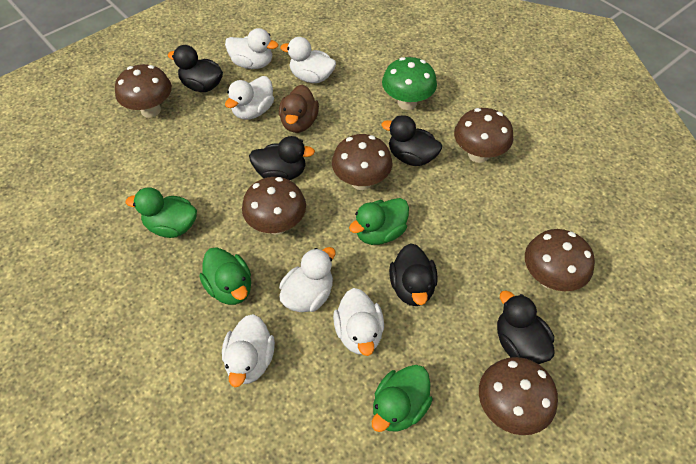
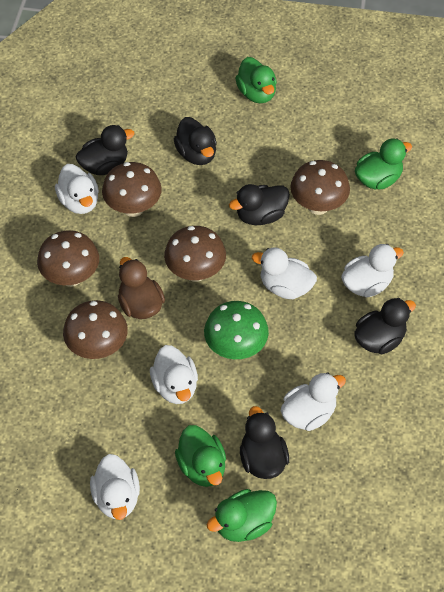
brown mushroom: 6 -> 5

